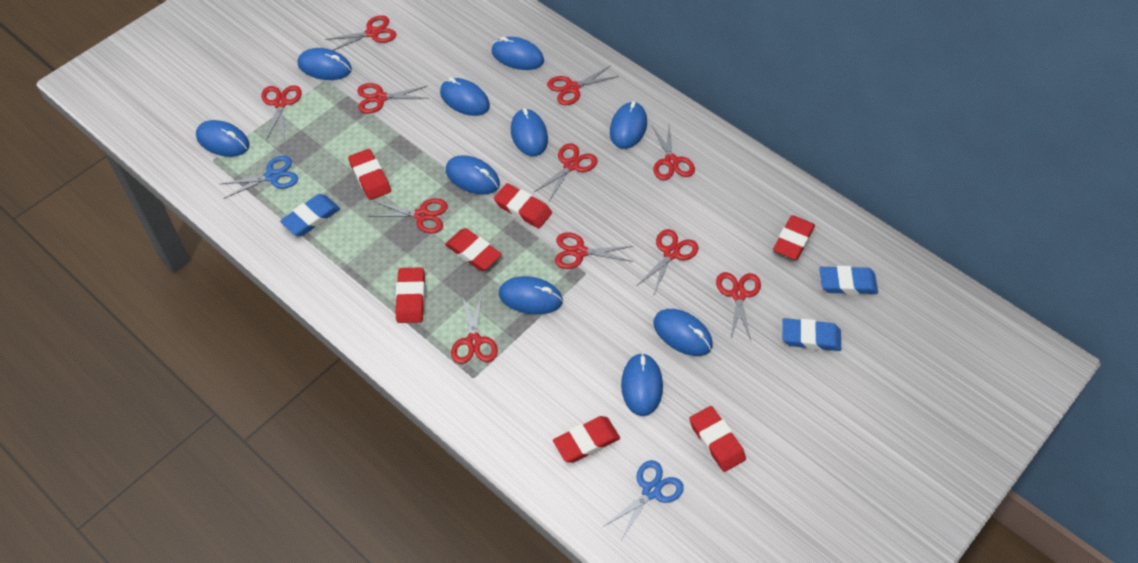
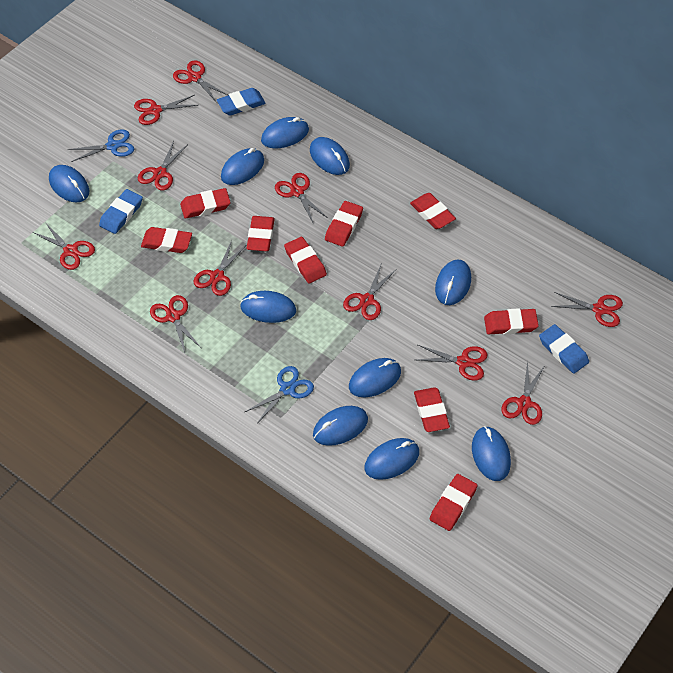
red eraser: 7 -> 9

